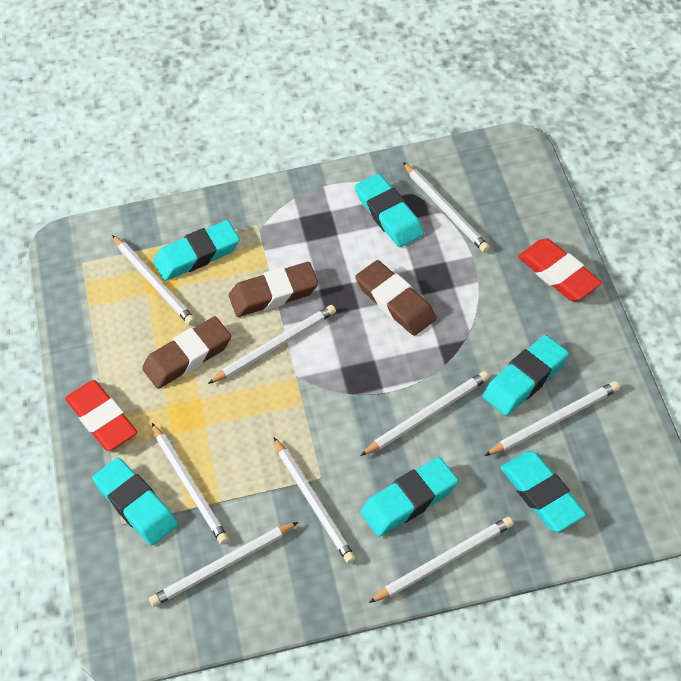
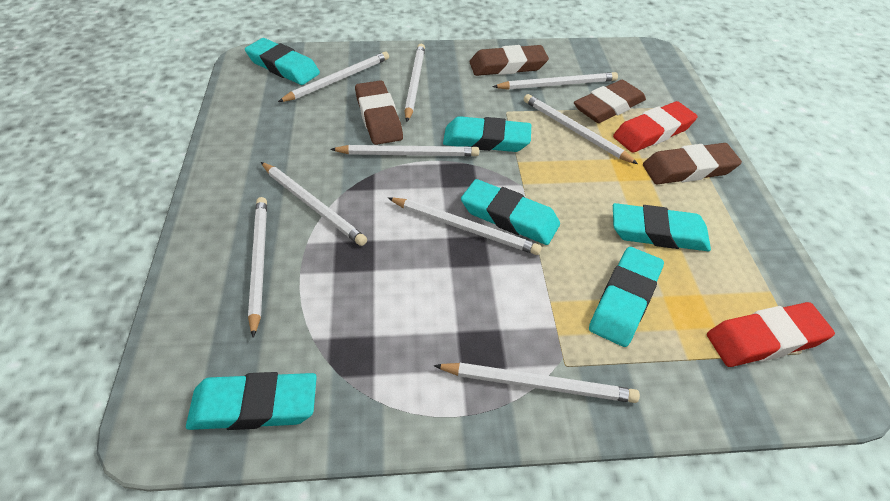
brown eraser: 3 -> 4

